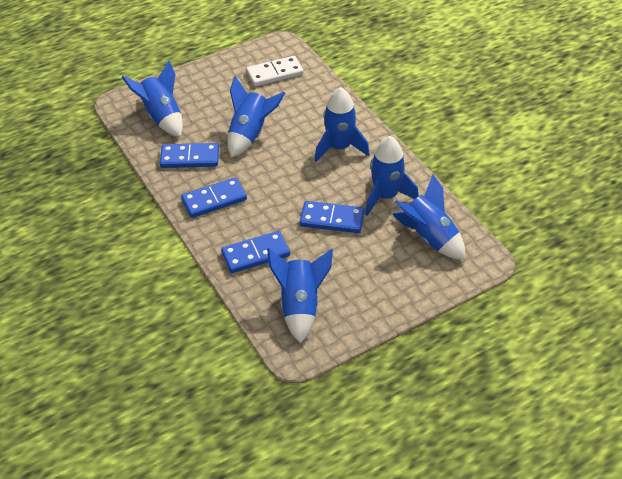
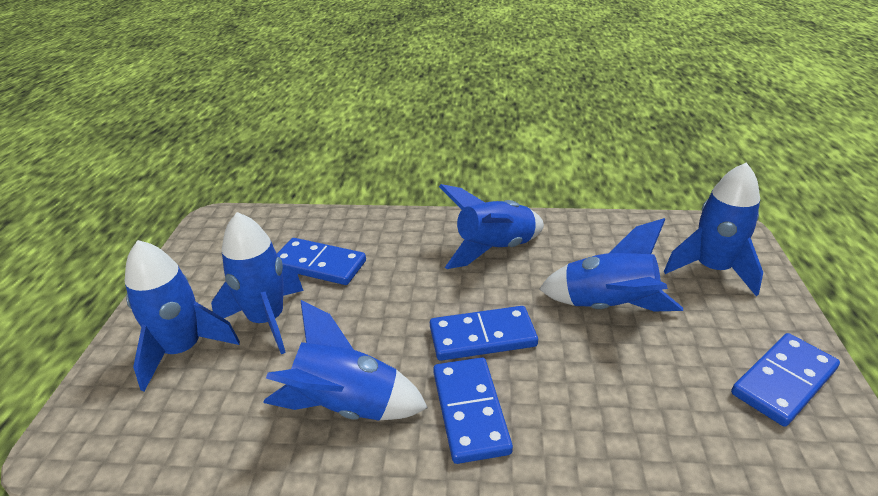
white domino: 1 -> 0

